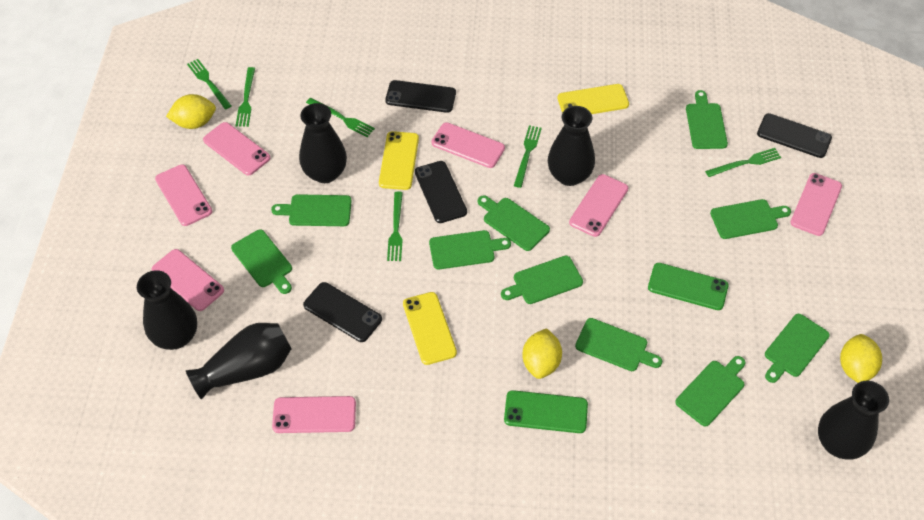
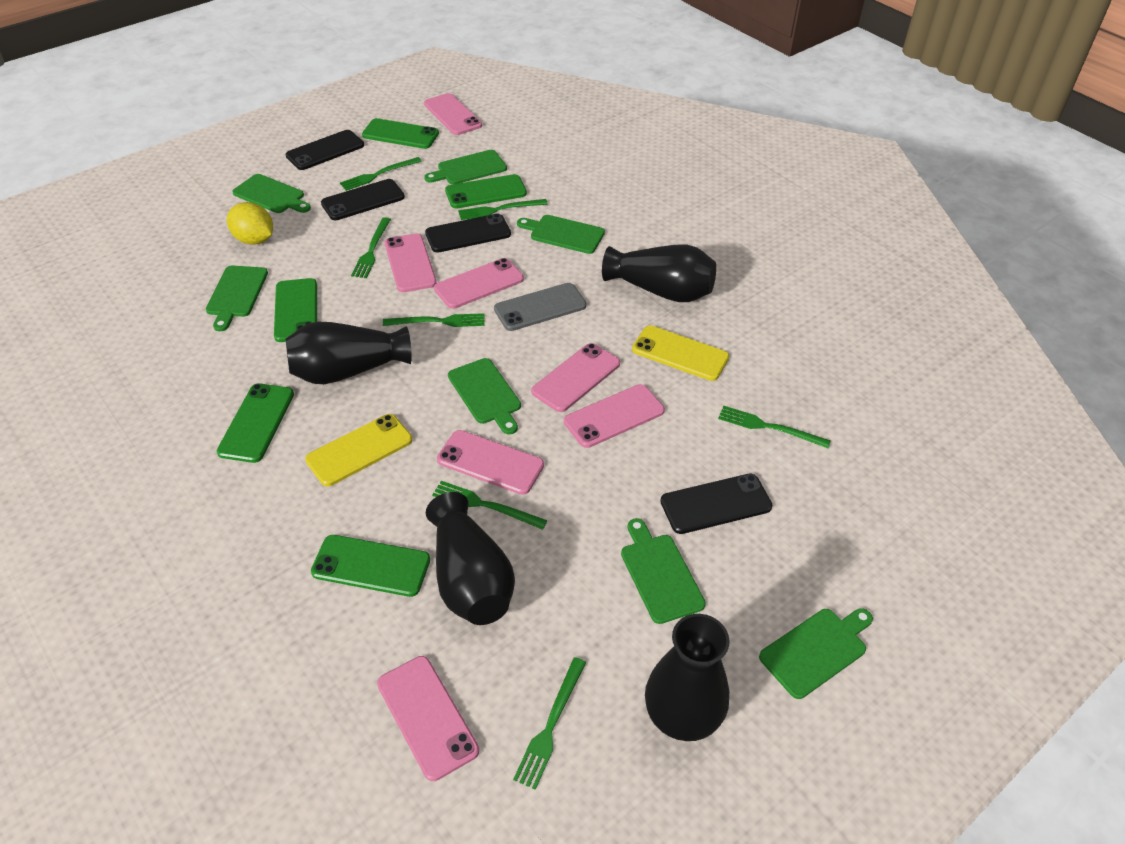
black vase: 5 -> 4
green cutting board: 10 -> 7
green fork: 6 -> 7
green phone: 2 -> 5
grey phone: 0 -> 1
yellow lemon: 3 -> 1
yellow phone: 3 -> 2

